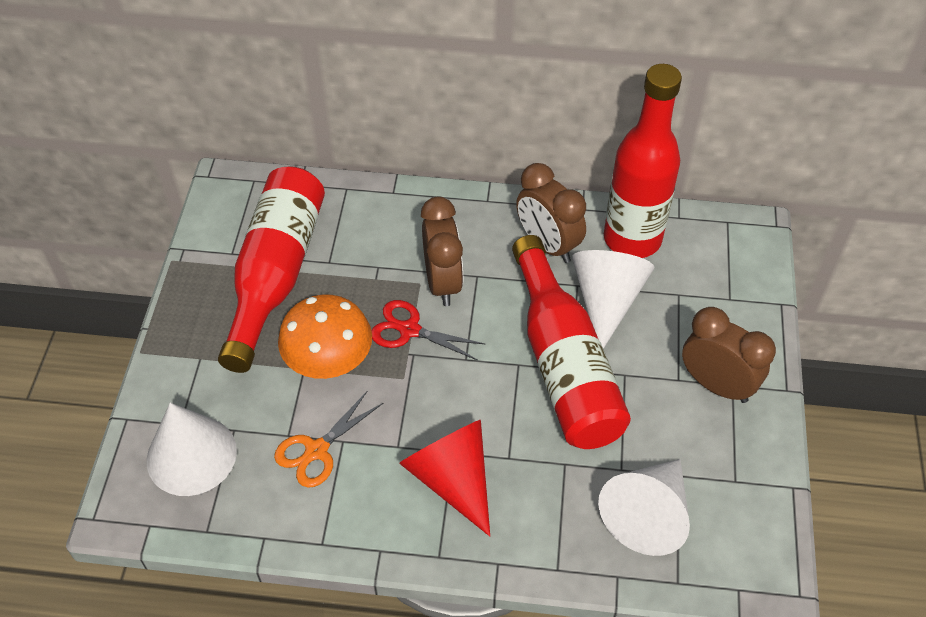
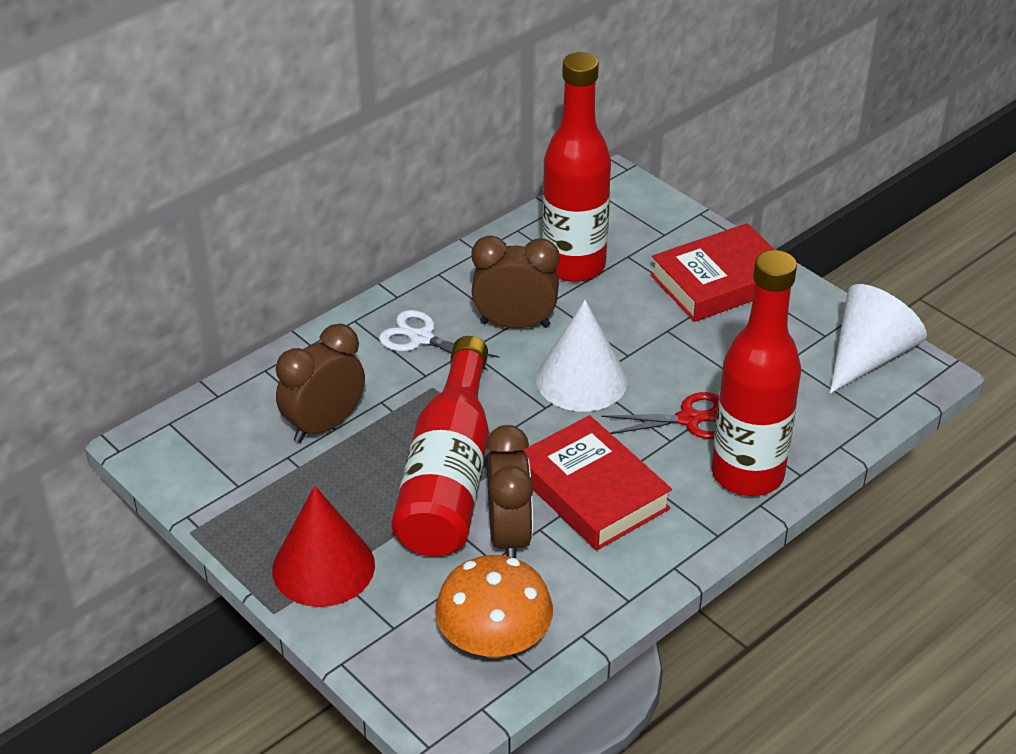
orange scissors: 1 -> 0
red book: 0 -> 2
white cone: 3 -> 2
white scissors: 0 -> 1

